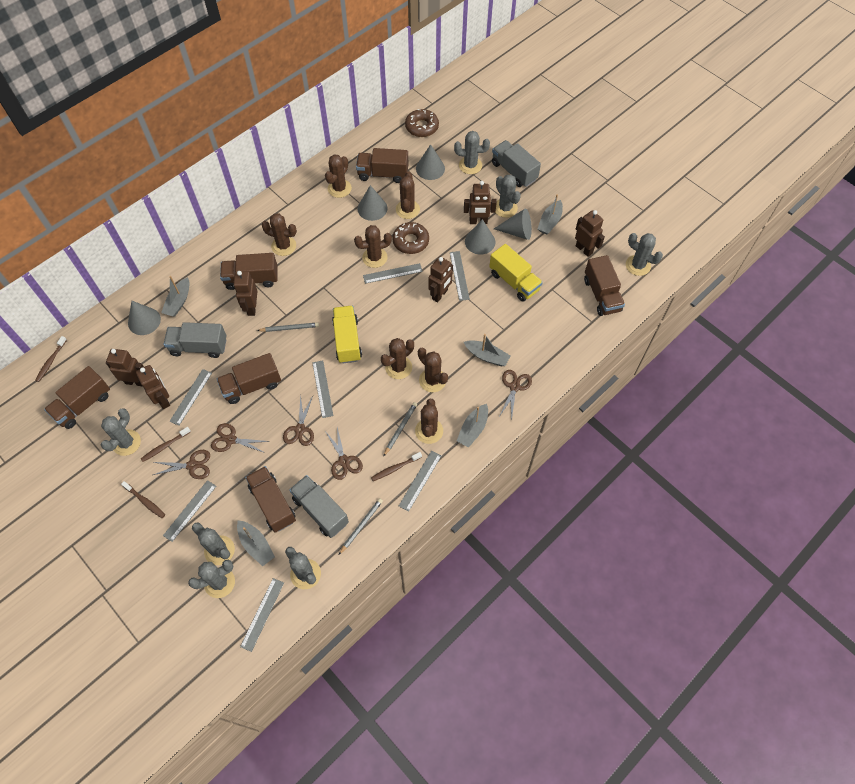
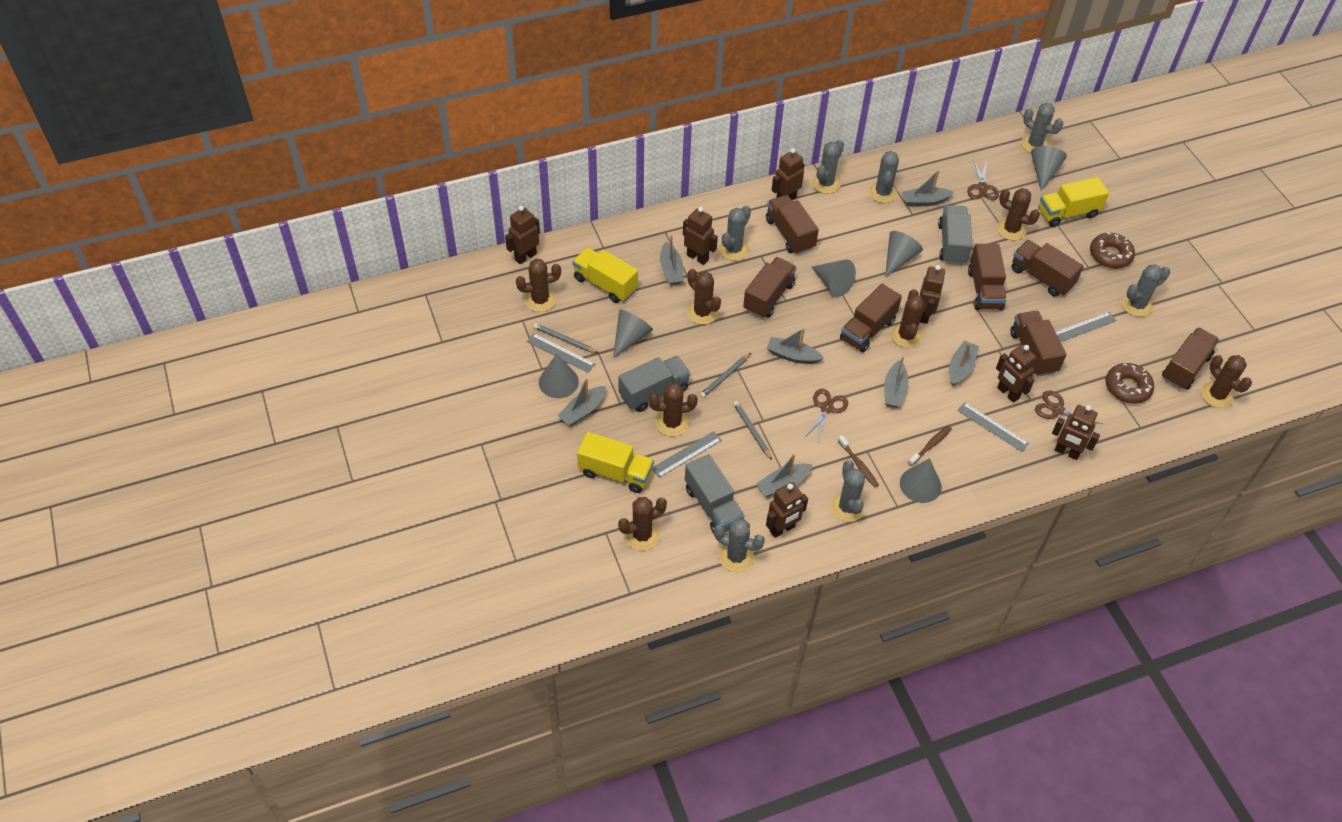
brown robot: 6 -> 7
brown scissors: 5 -> 3
brown toothbrush: 4 -> 2
brown truck: 6 -> 7
grey boat: 5 -> 7
grey cone: 5 -> 6
grey ruler: 7 -> 4
yellow truck: 2 -> 3

